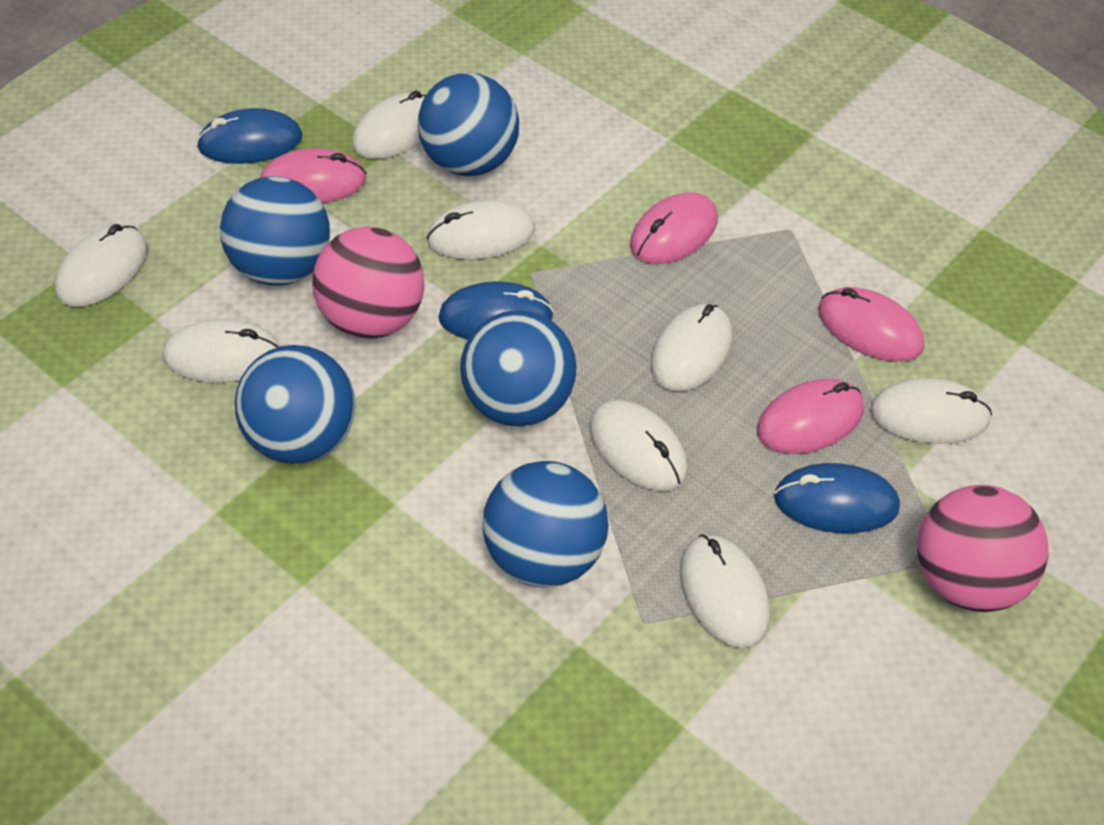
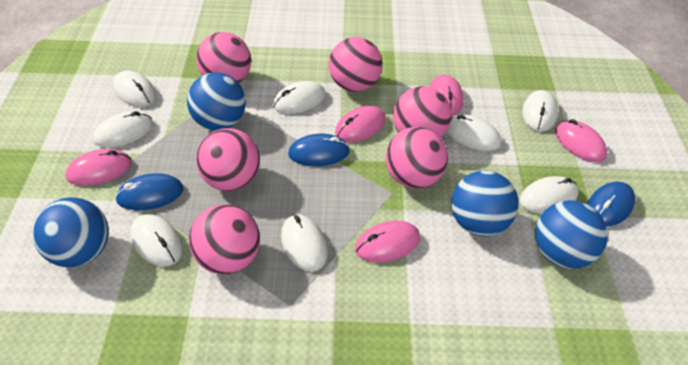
blue ball: 5 -> 4
pink ball: 2 -> 6
pink mouse: 4 -> 5

